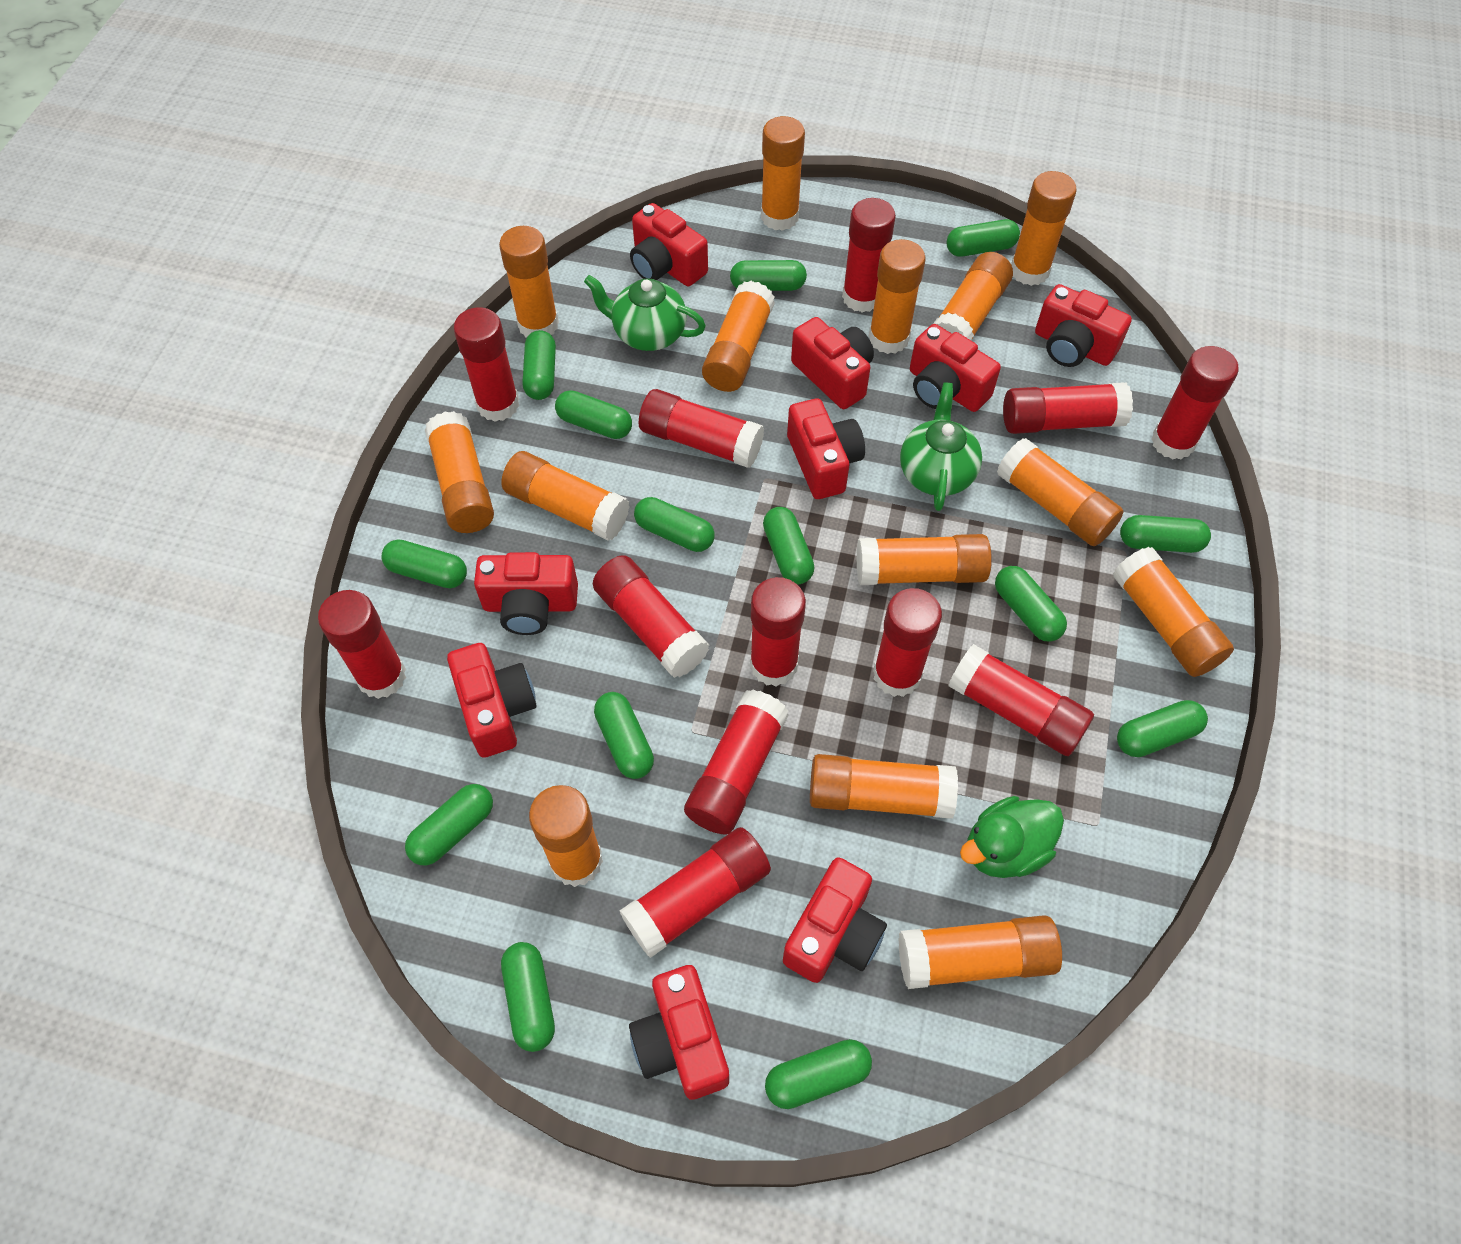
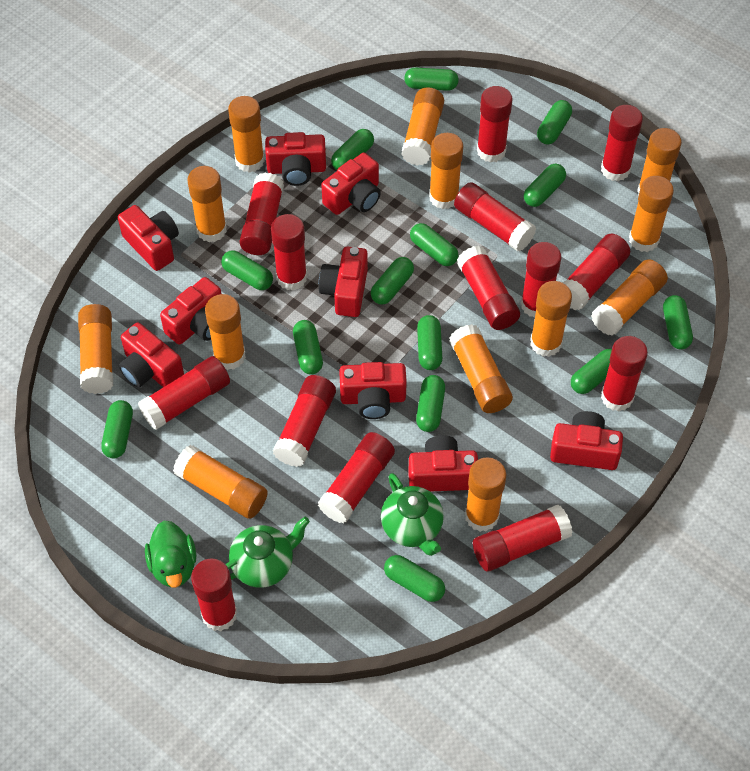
orange glue stick: 14 -> 13
red glue stick: 12 -> 14

